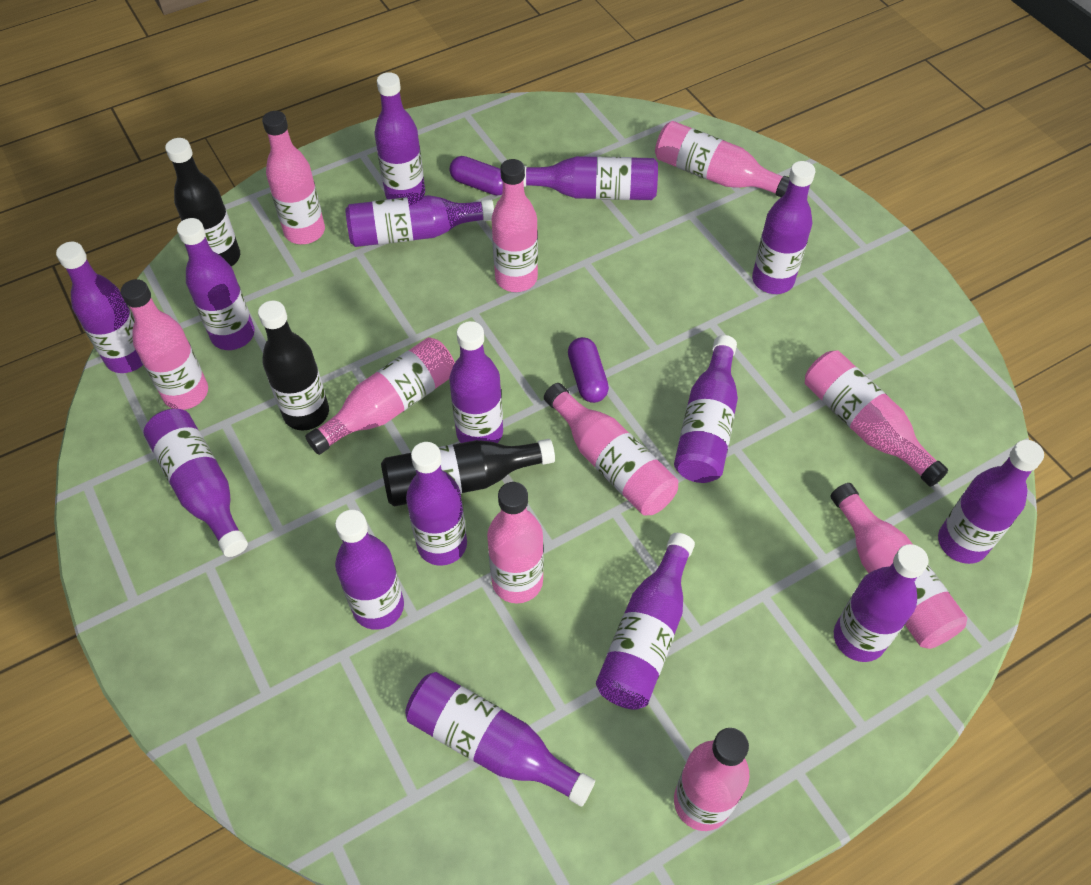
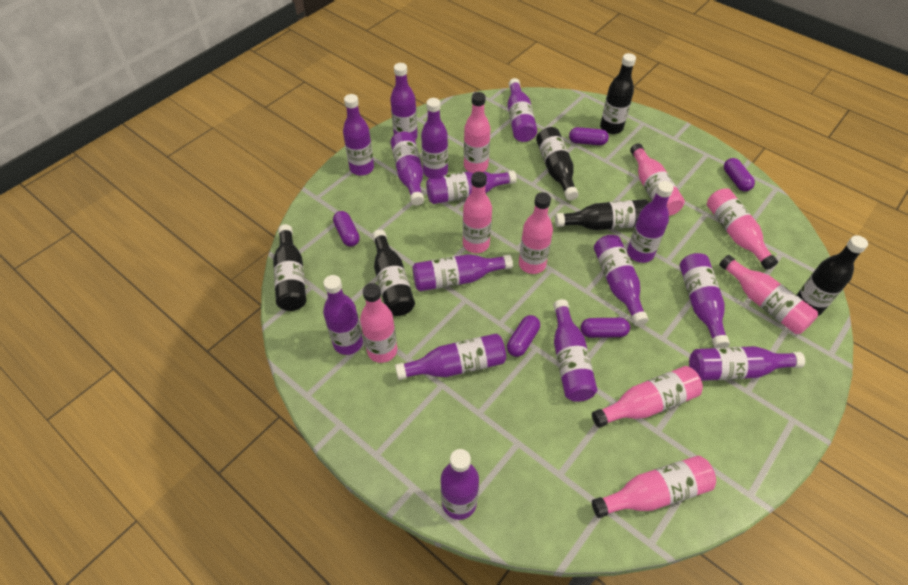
black bottle: 3 -> 6
pink bottle: 10 -> 9
purple capsule: 2 -> 5

